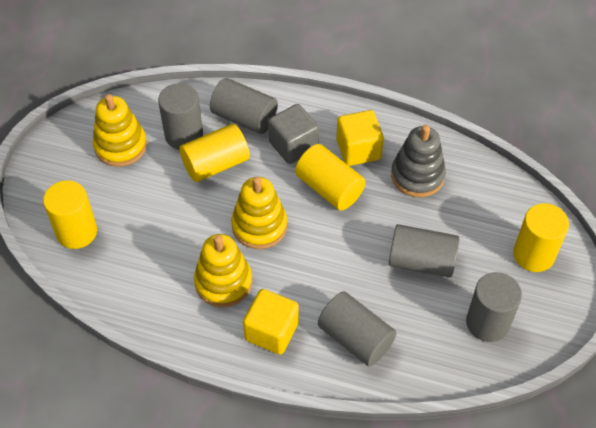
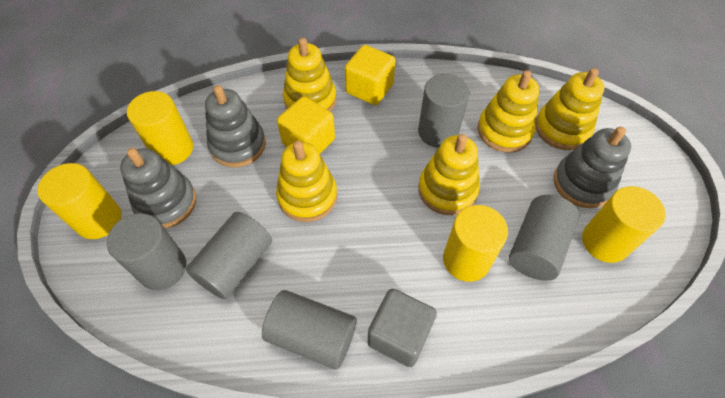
grey stacking toy: 1 -> 3
yellow stacking toy: 3 -> 5

